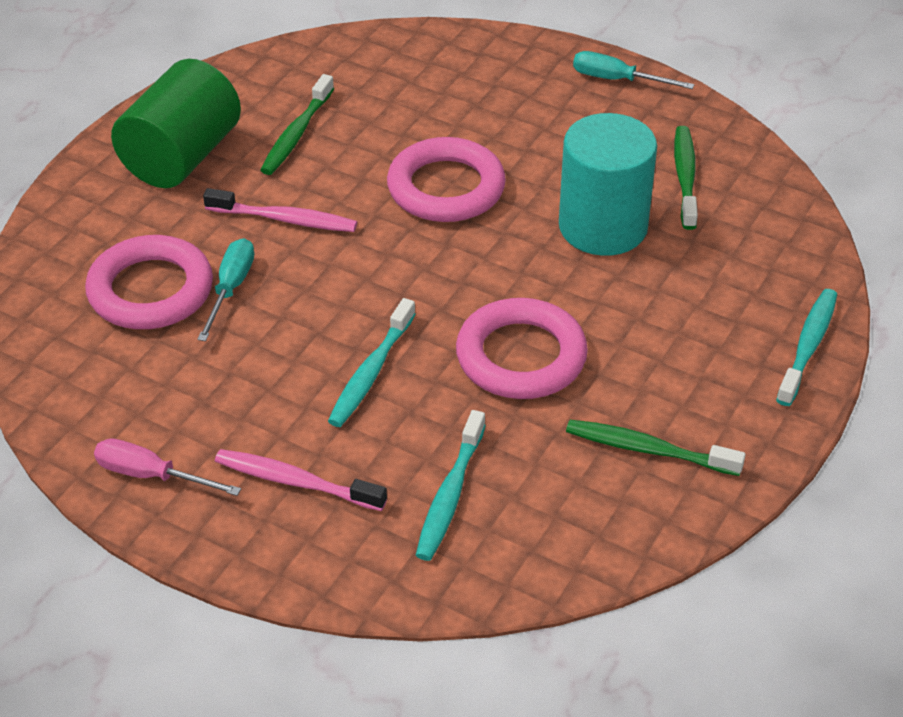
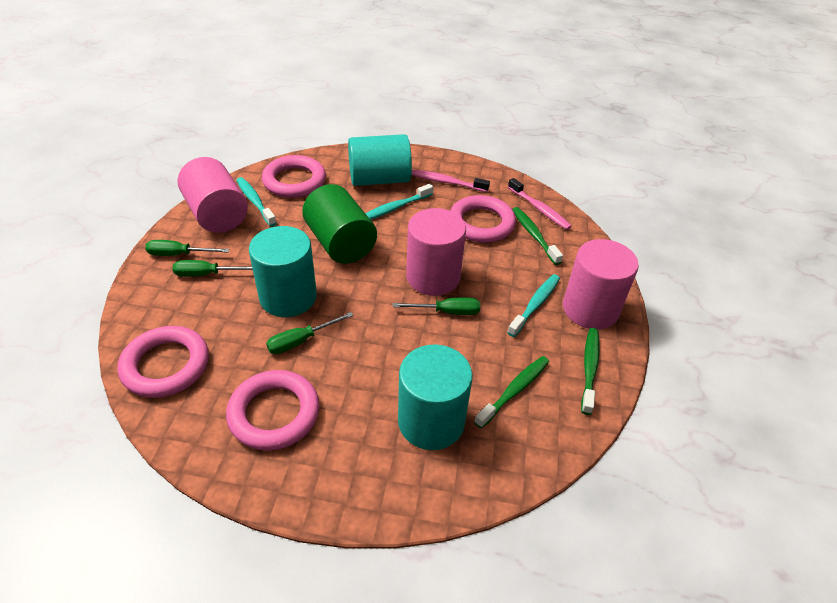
green screwdriver: 0 -> 4
pink cylinder: 0 -> 3
pink ring: 3 -> 4
pink screwdriver: 1 -> 0
turquoise cylinder: 1 -> 3
turquoise screwdriver: 2 -> 0

